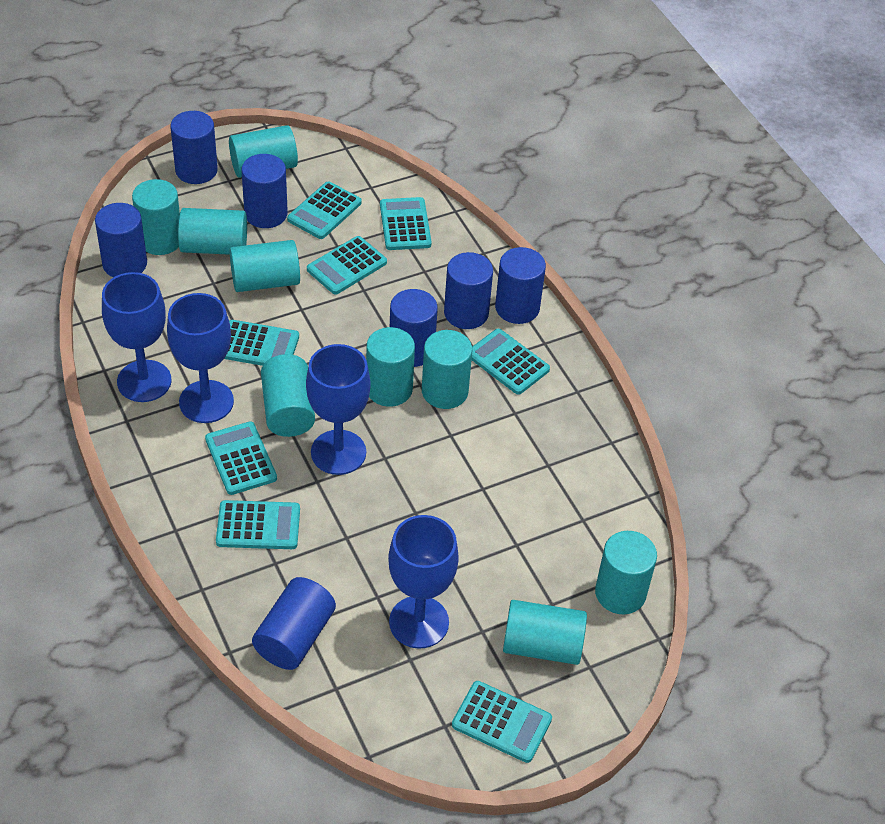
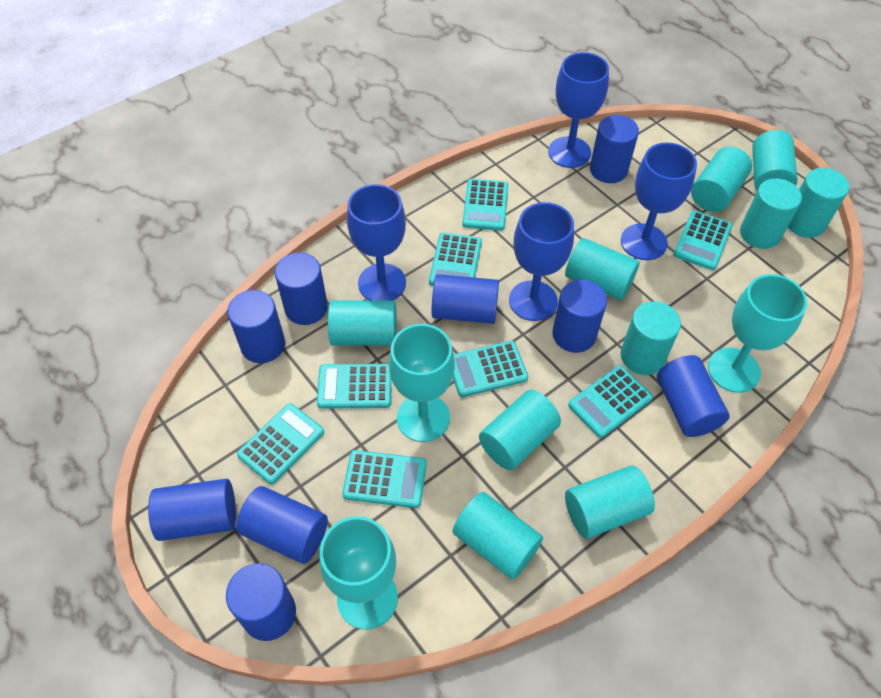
blue cylinder: 7 -> 9
turquoise cylinder: 9 -> 10
turquoise goblet: 0 -> 3

